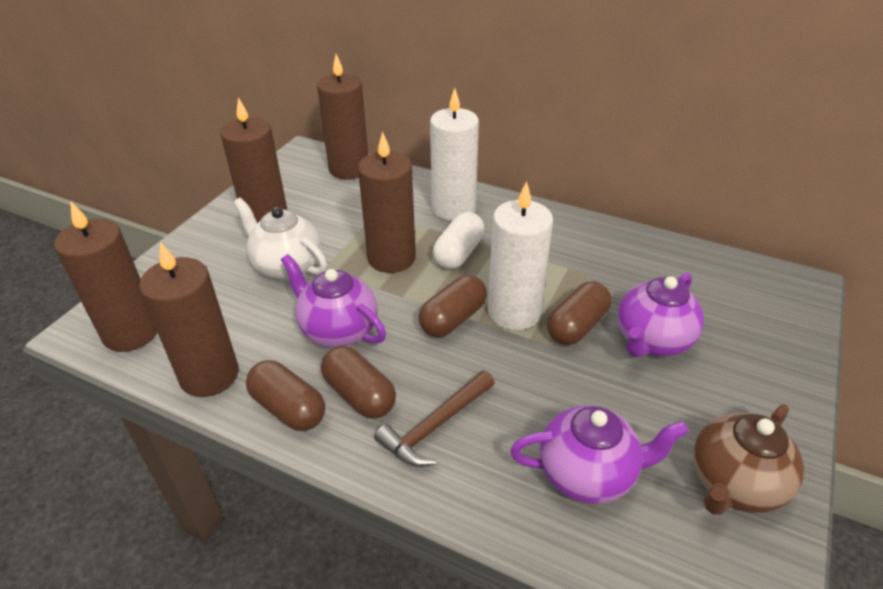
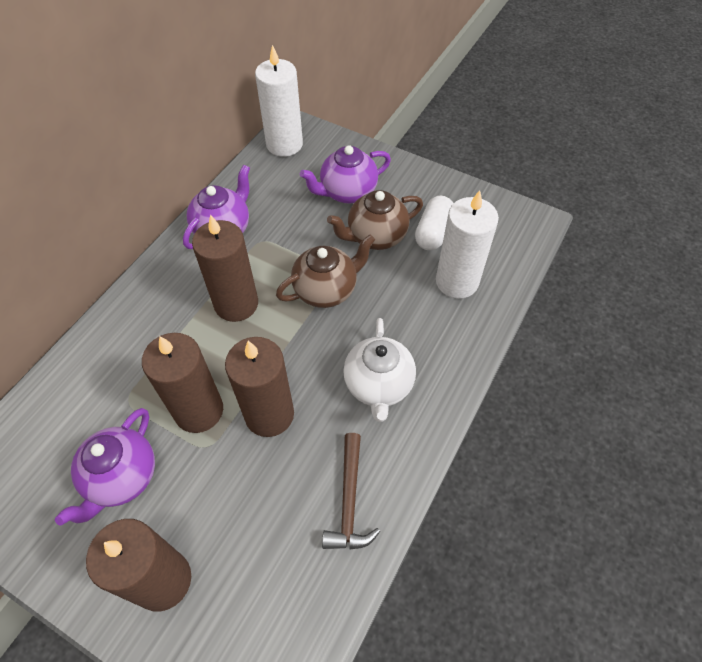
brown candle: 5 -> 4
brown capsule: 4 -> 0
brown teapot: 1 -> 2

